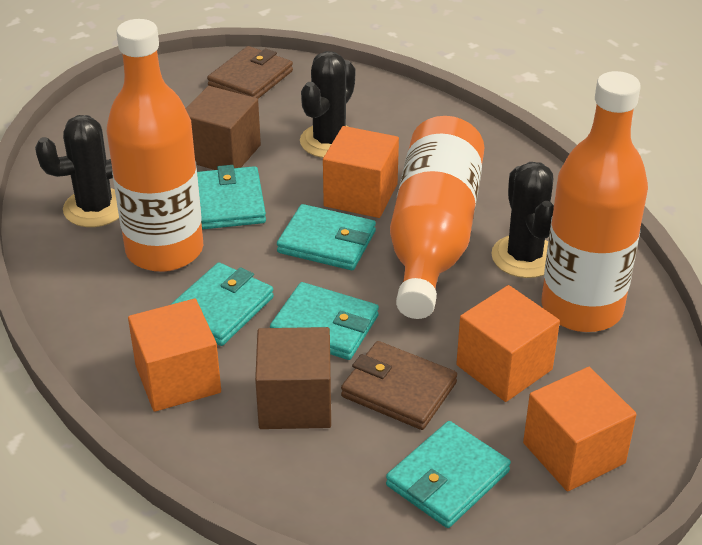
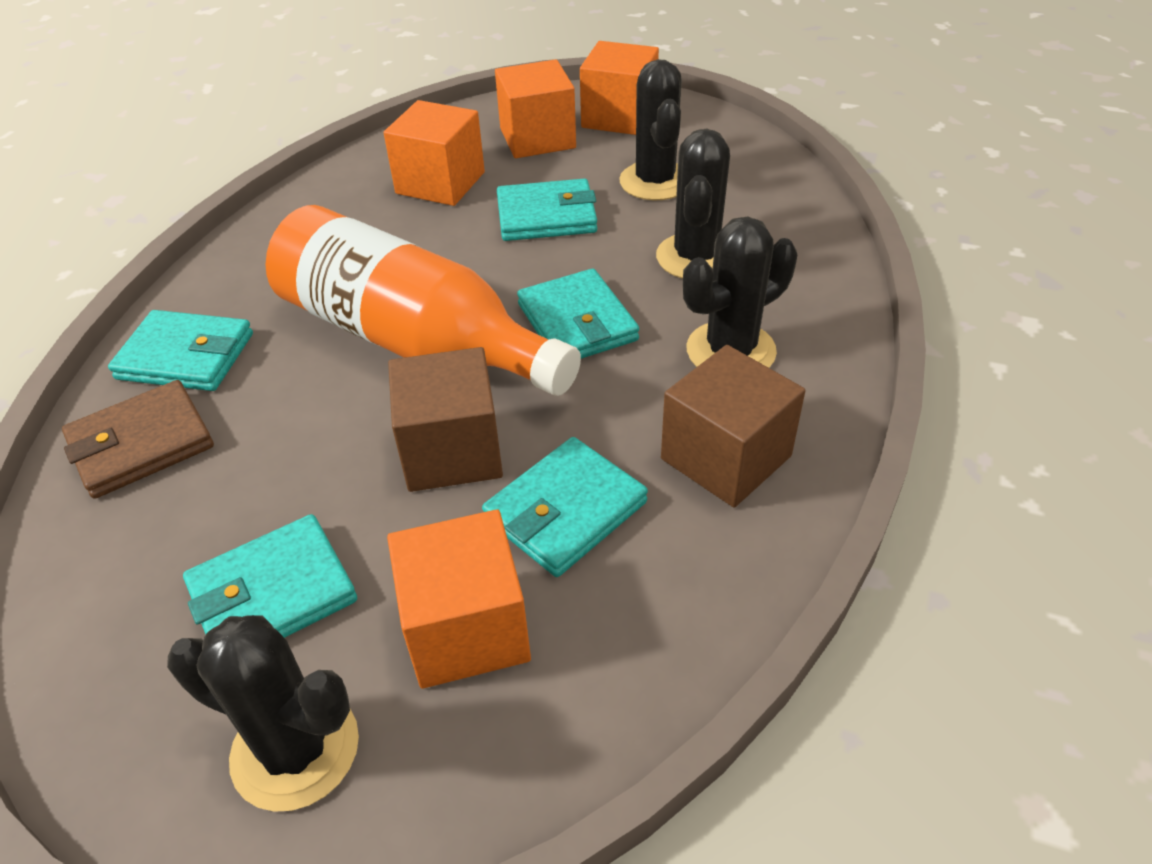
black cactus: 3 -> 4
brown wallet: 2 -> 1
orange bottle: 3 -> 1

